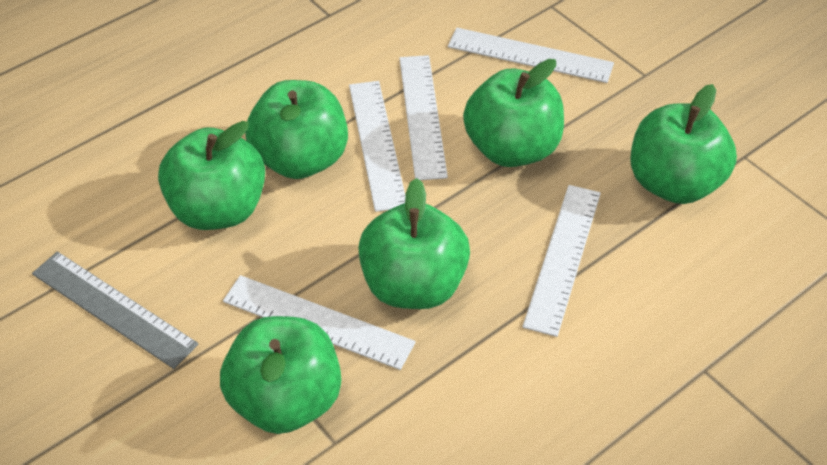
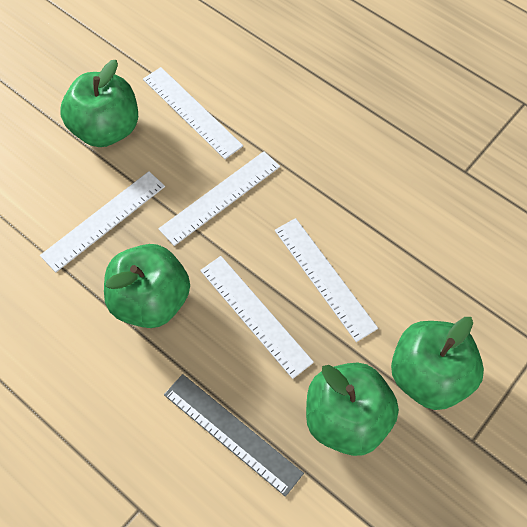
green apple: 6 -> 4

